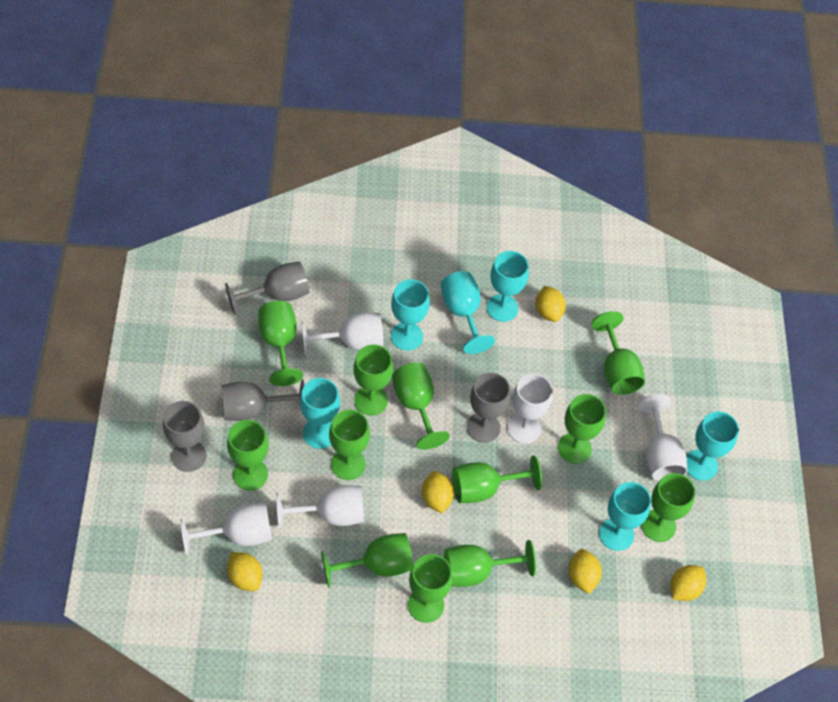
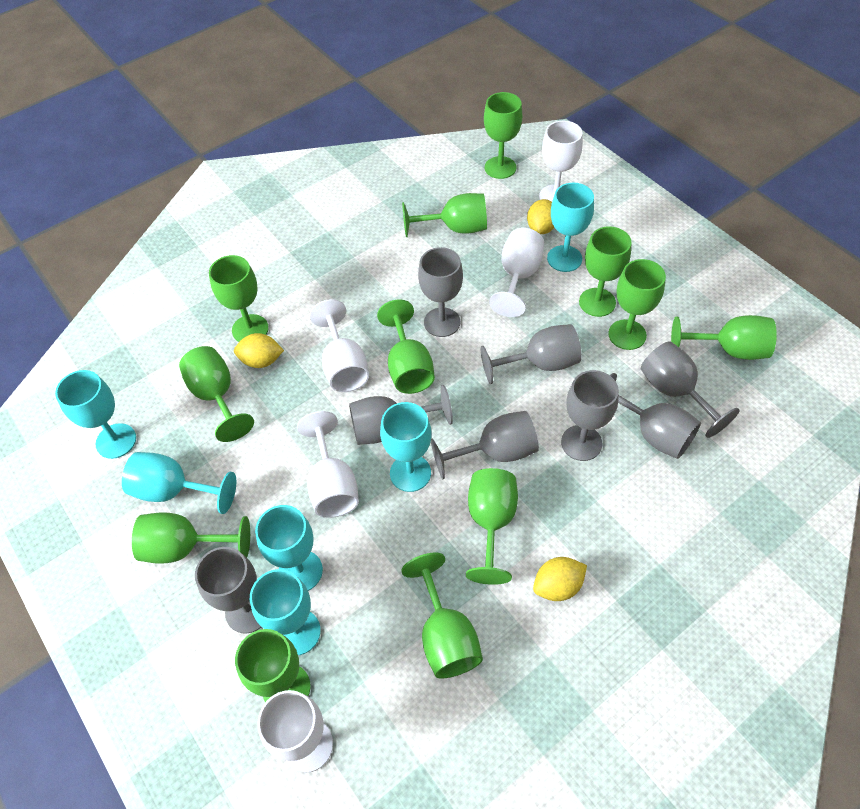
grey goblet: 4 -> 8
yellow lemon: 5 -> 3

